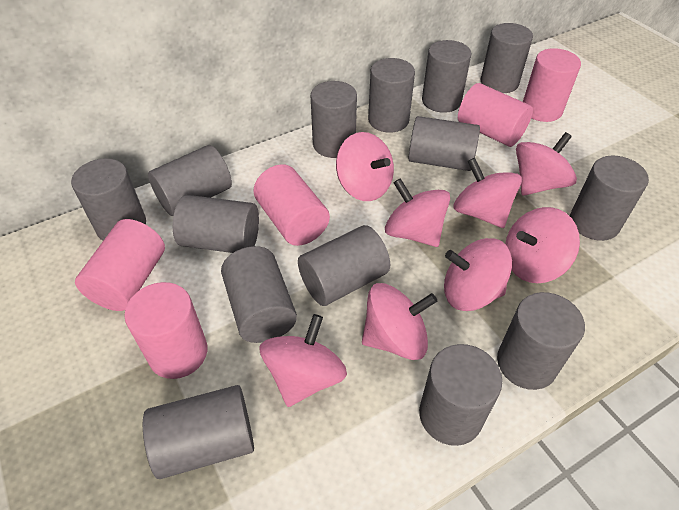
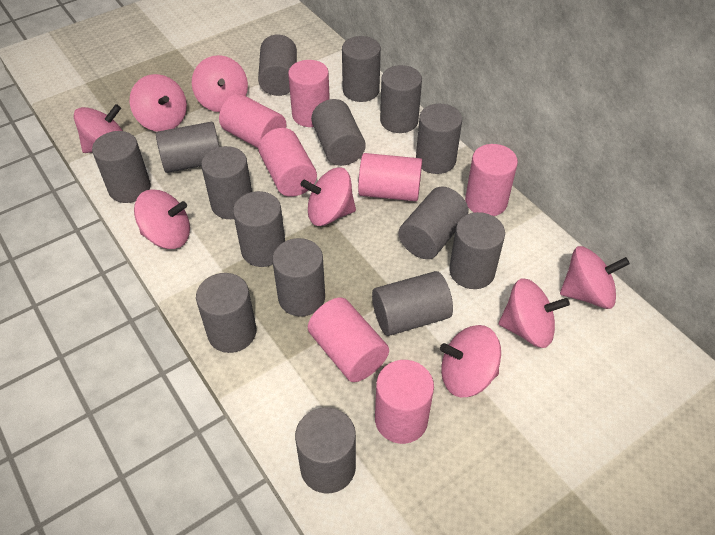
grey cylinder: 14 -> 15
pink cylinder: 5 -> 7

